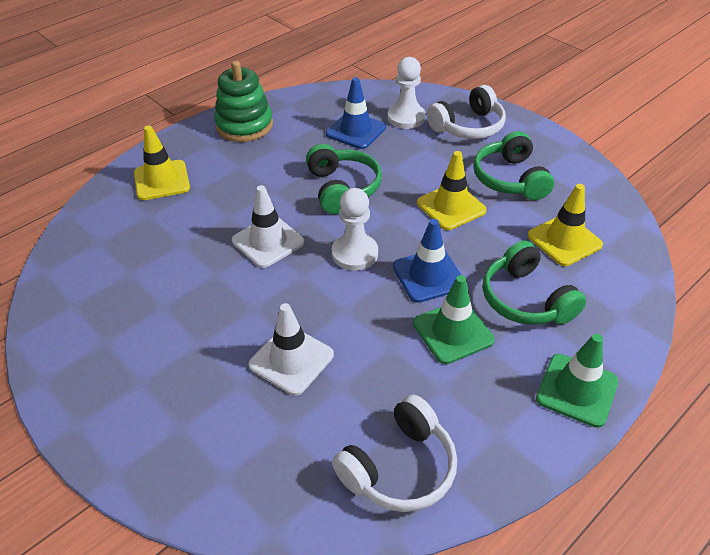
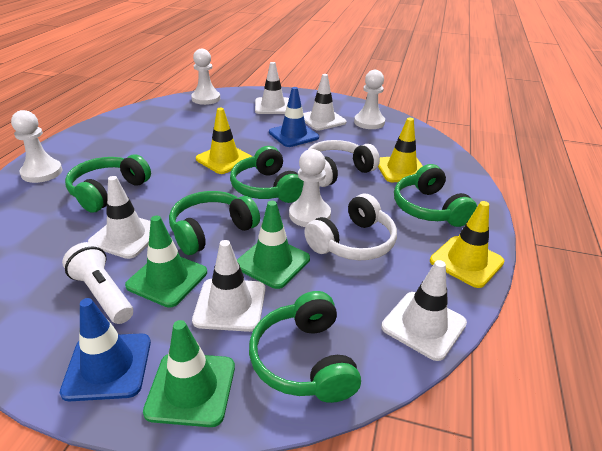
green headphones: 3 -> 5
green stacking toy: 1 -> 0
green traffic cone: 2 -> 3
white flashlight: 0 -> 1
white pawn: 2 -> 4
white traffic cone: 2 -> 5

